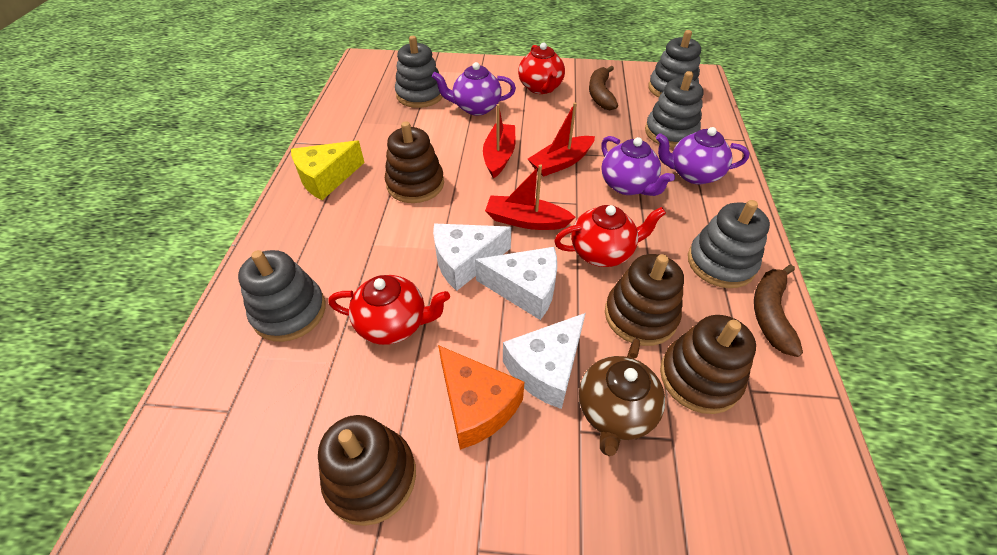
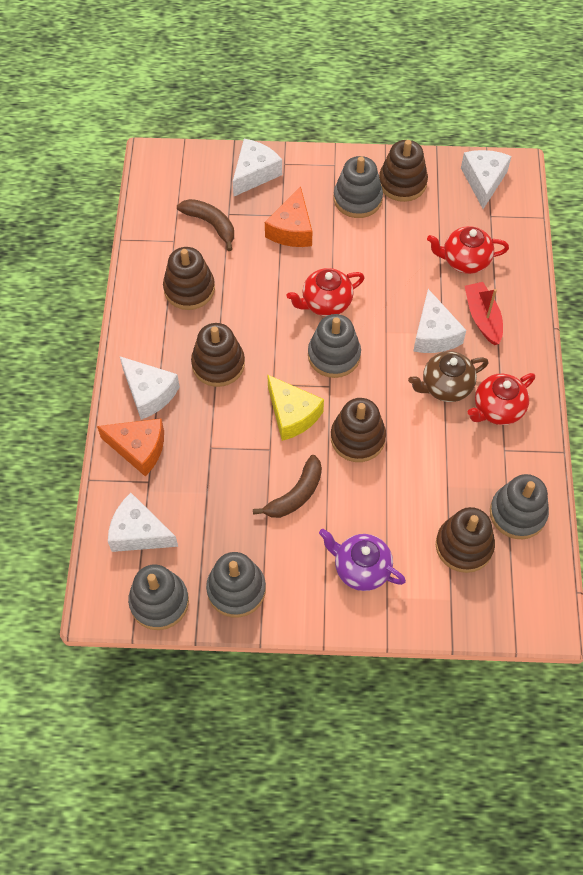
brown stacking toy: 4 -> 5
orange cheese: 1 -> 2
purple teapot: 3 -> 1
red boat: 3 -> 1
white cheese: 3 -> 5

